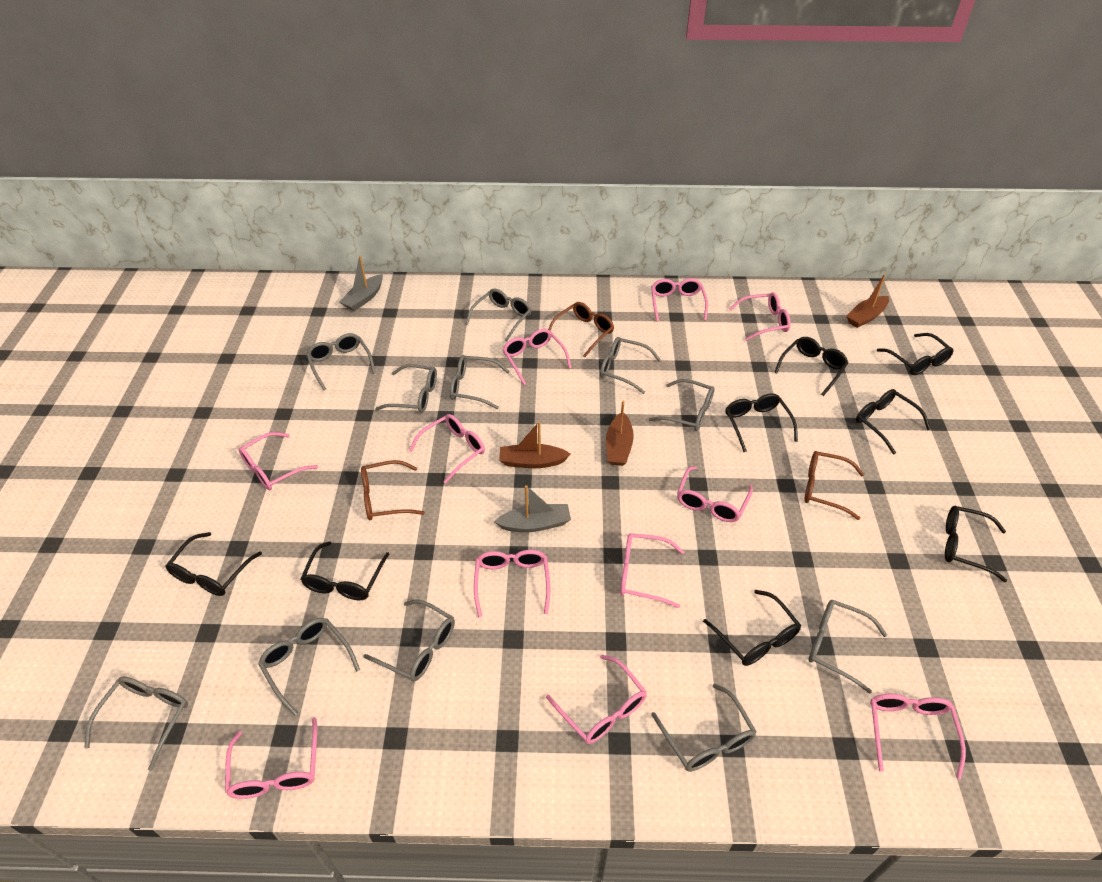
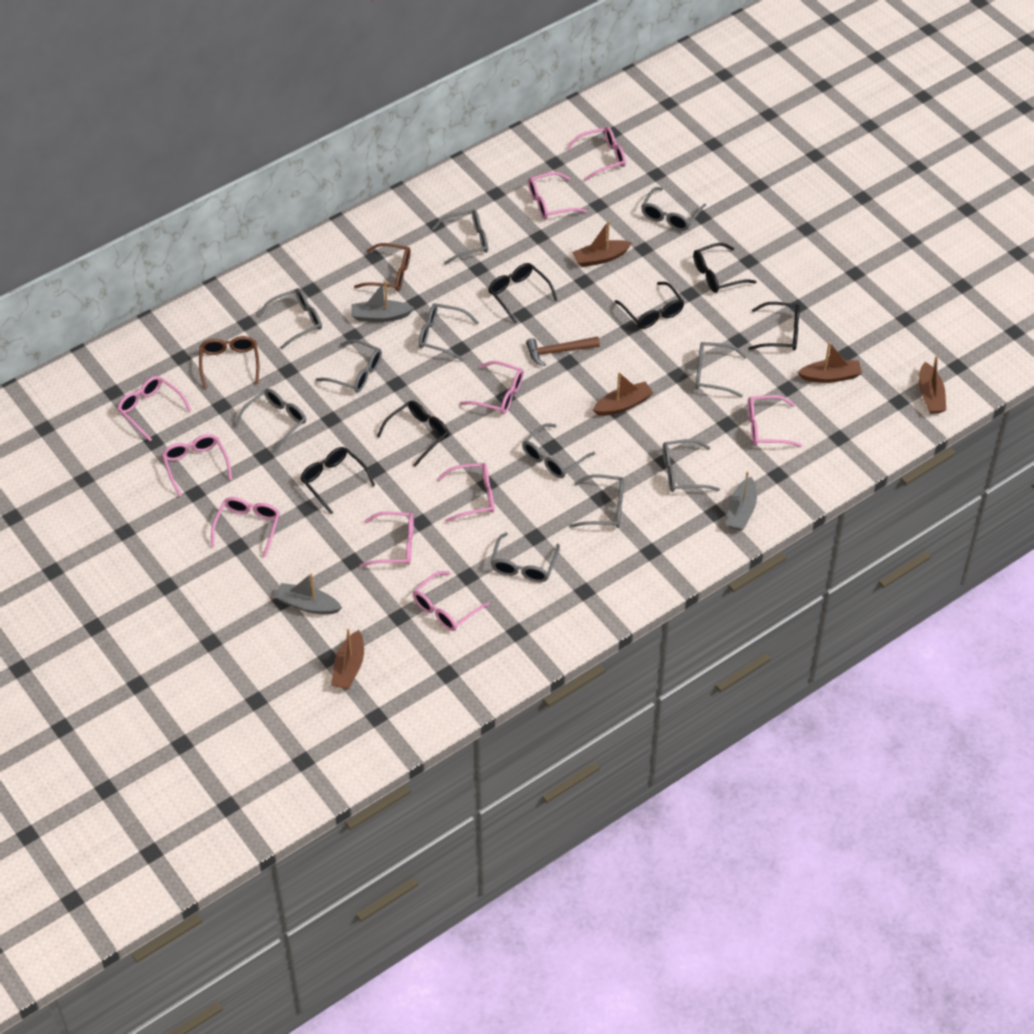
black glasses: 8 -> 6
brown boat: 3 -> 5
brown glasses: 3 -> 2
brown hammer: 0 -> 1
grey boat: 2 -> 3
pink glasses: 11 -> 10

